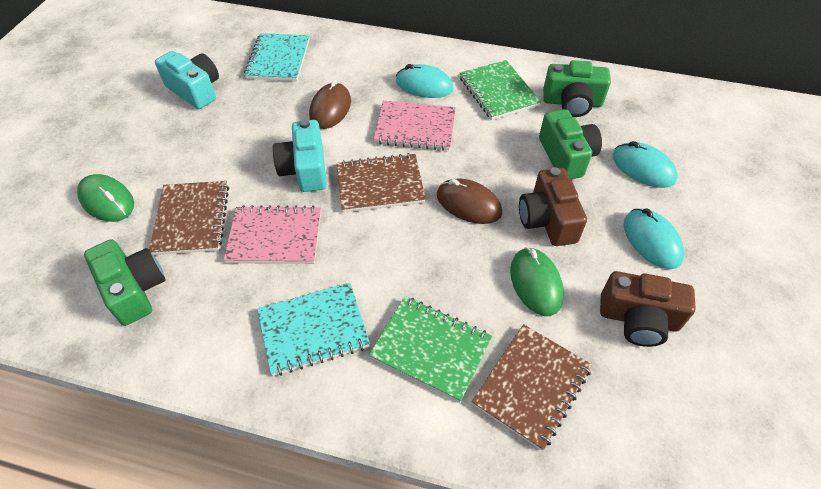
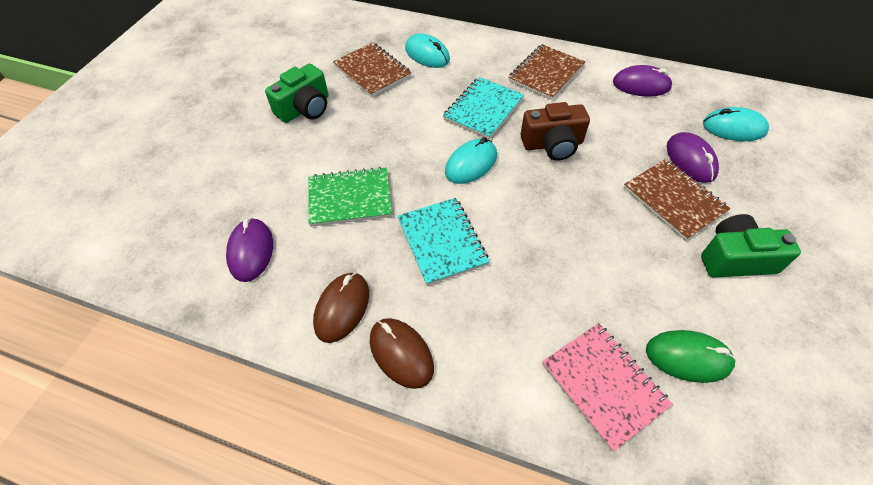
brown camera: 2 -> 1
green camera: 3 -> 2
green mouse: 2 -> 1
green notebook: 2 -> 1
pink notebook: 2 -> 1
purple mouse: 0 -> 3
turquoise camera: 2 -> 0

